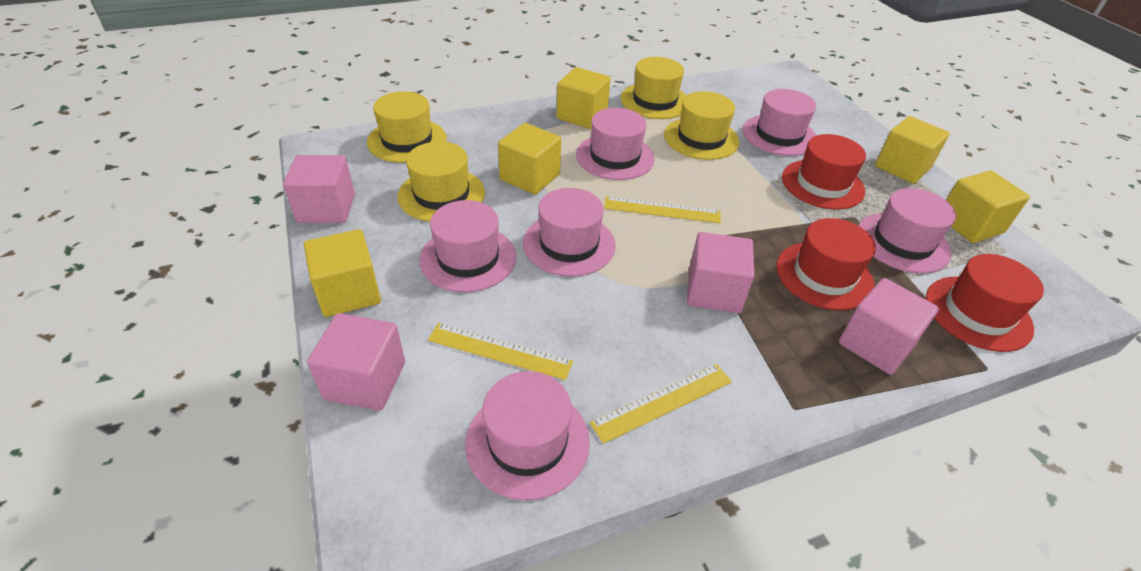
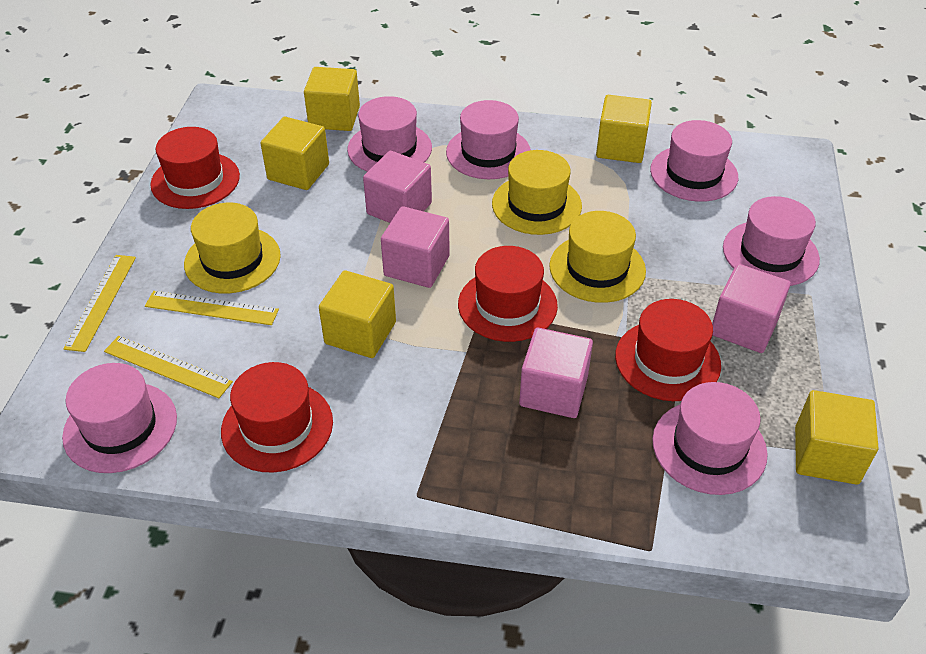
red hat: 3 -> 4
yellow hat: 4 -> 3

